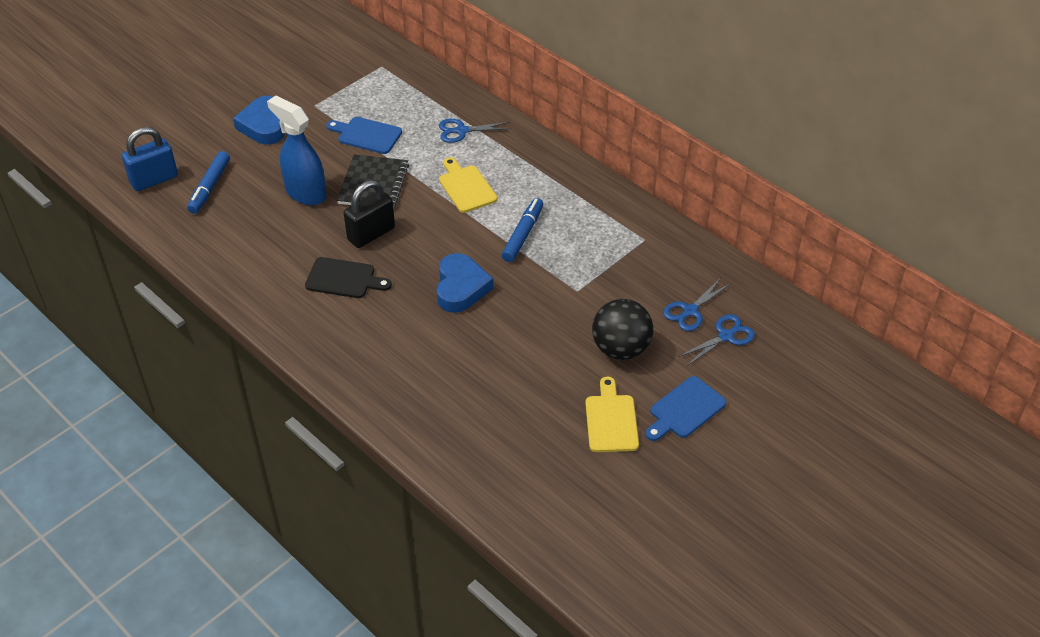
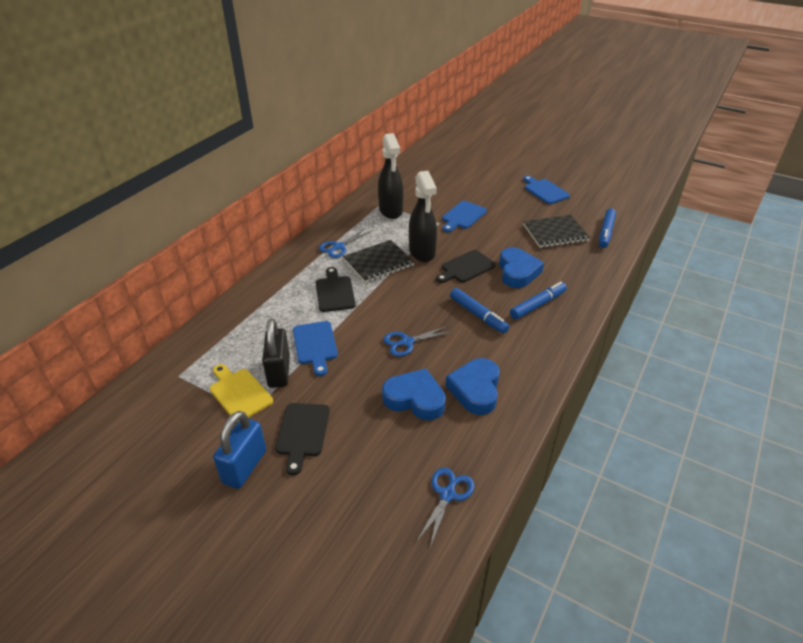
black ball: 1 -> 0
black cutting board: 1 -> 3
black notebook: 1 -> 2
black spray bottle: 0 -> 2
blue cutting board: 2 -> 3
blue heart: 2 -> 3
blue marker: 2 -> 3
blue spray bottle: 1 -> 0
yellow cutting board: 2 -> 1

